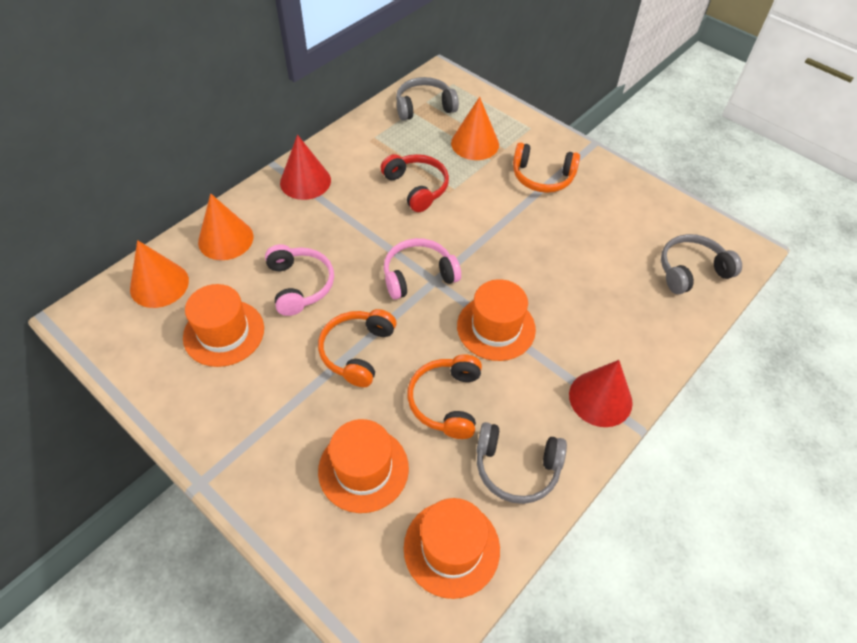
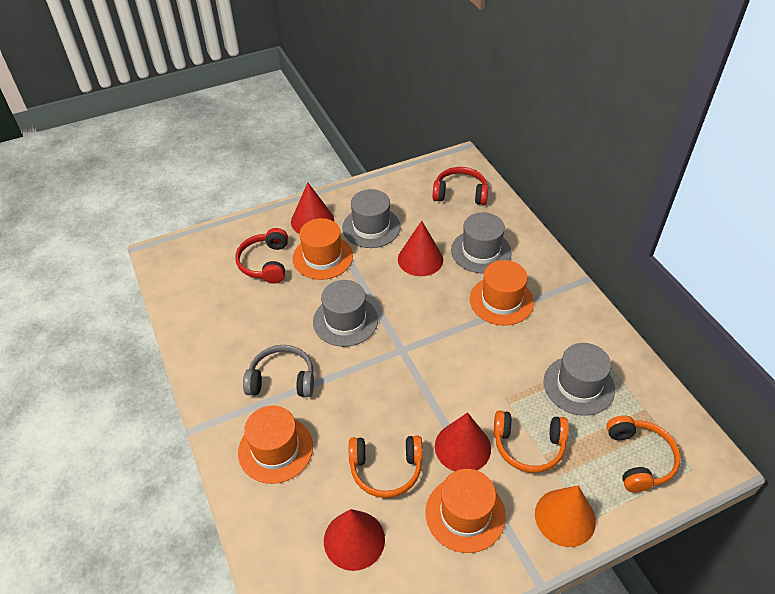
grey hat: 0 -> 4
grey headphones: 3 -> 1
orange cone: 3 -> 1
pink headphones: 2 -> 0
red cone: 2 -> 4
red headphones: 1 -> 2

